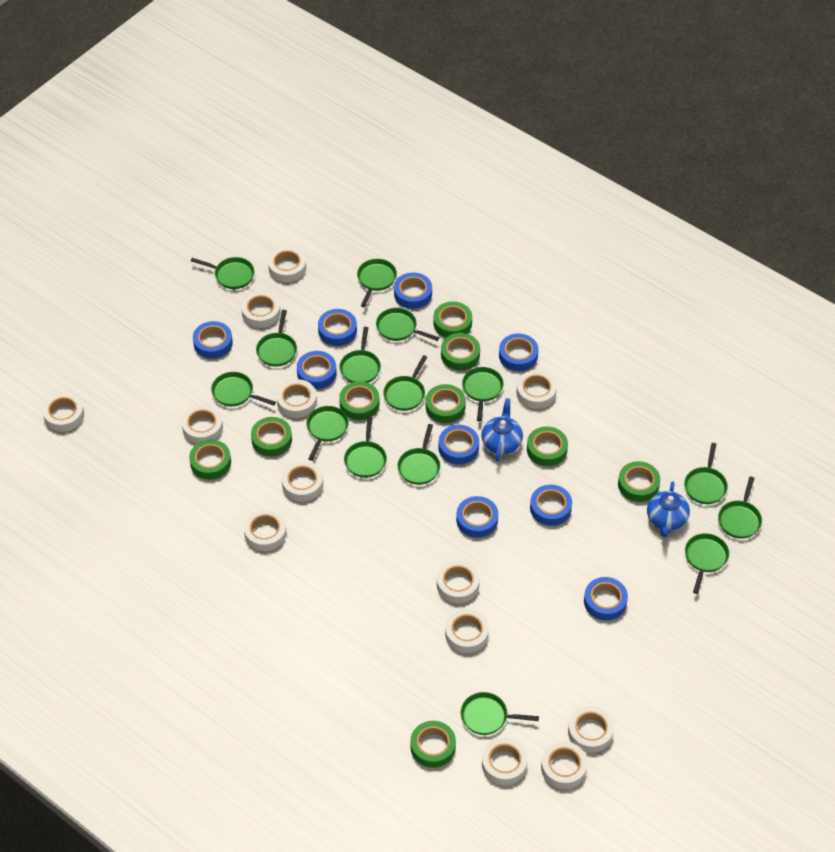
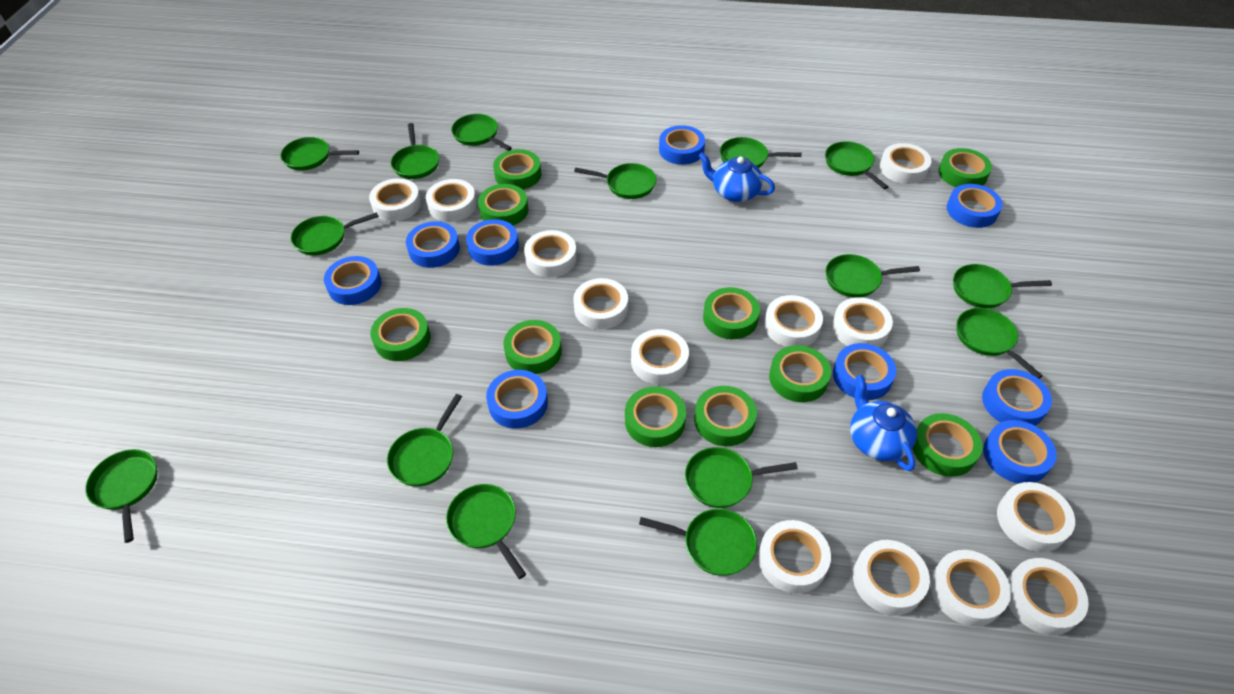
green tape: 9 -> 10

